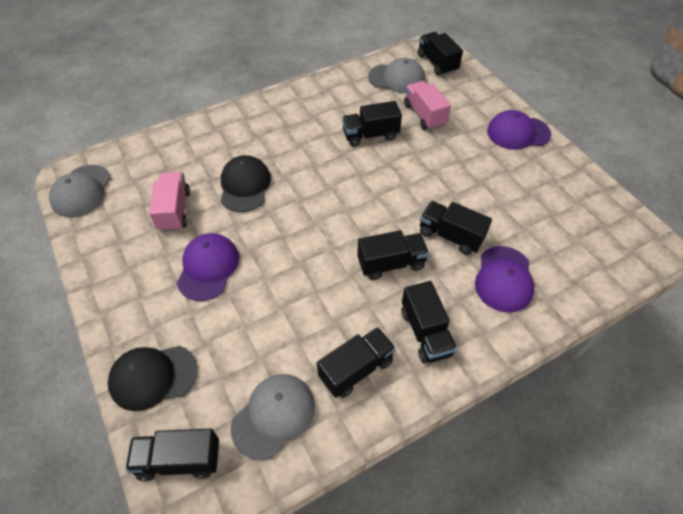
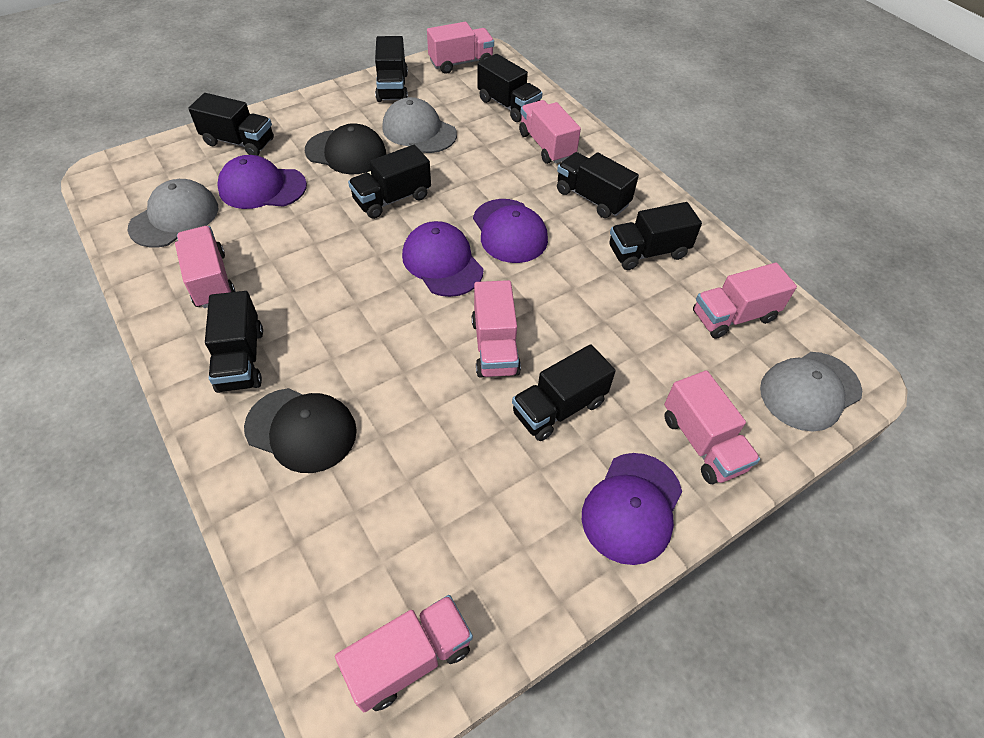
black truck: 7 -> 8
pink truck: 2 -> 7
purple cap: 3 -> 4

